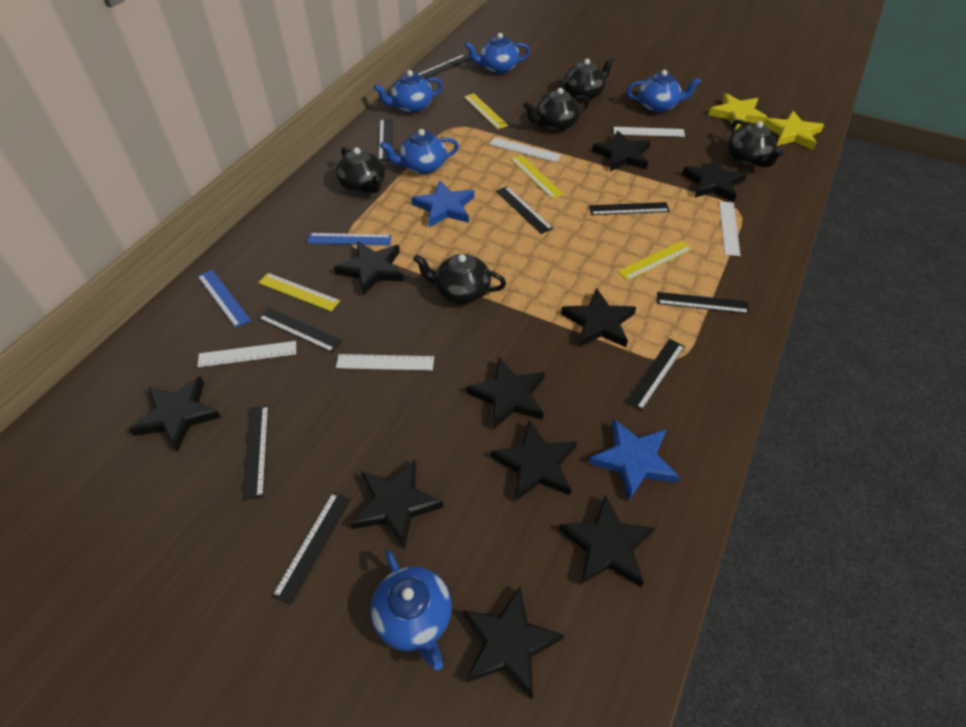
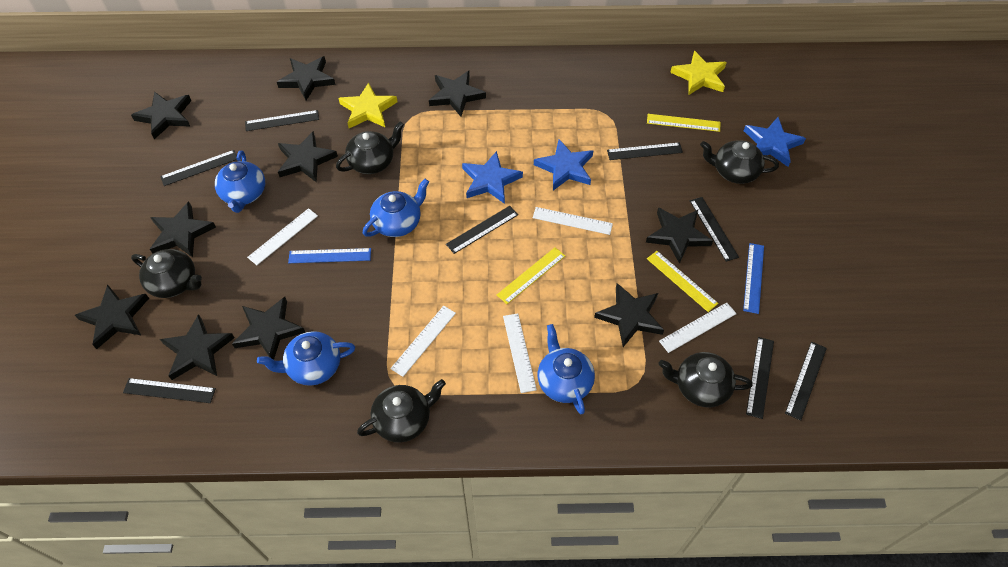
black ruler: 9 -> 8
blue star: 2 -> 3
blue teapot: 5 -> 4
yellow ruler: 4 -> 3

